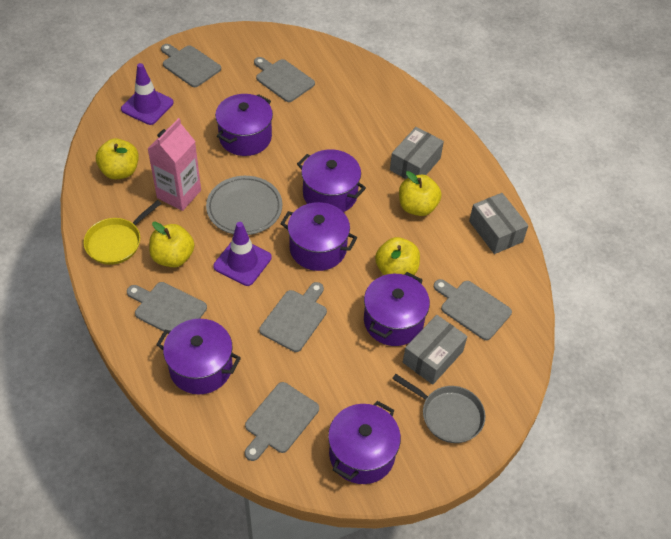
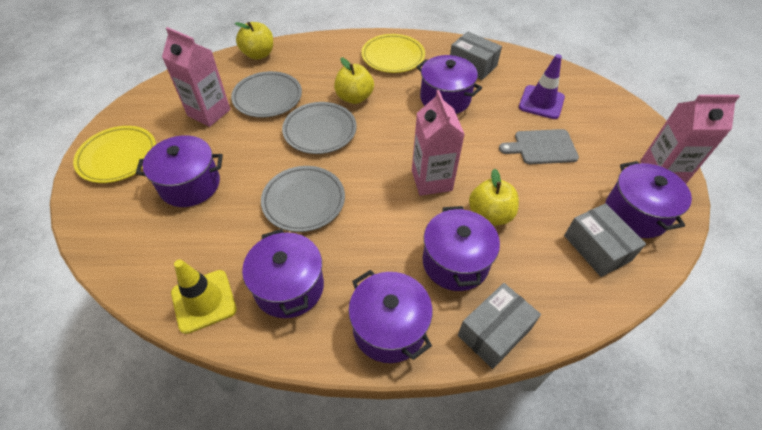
grey cutting board: 6 -> 1
grey pan: 1 -> 0
grey plate: 1 -> 3
pink carton: 1 -> 3
purple traffic cone: 2 -> 1
yellow apple: 4 -> 3
yellow pan: 1 -> 0
yellow plate: 0 -> 2
yellow traffic cone: 0 -> 1

